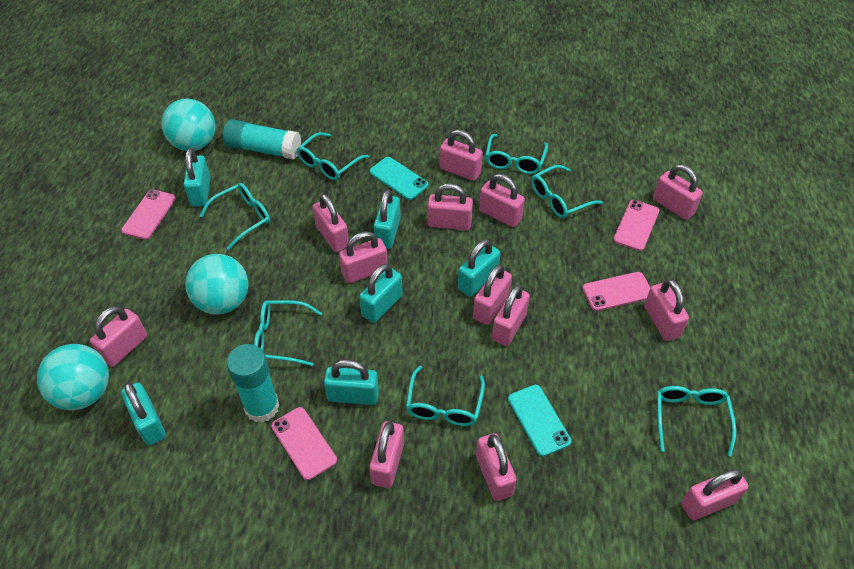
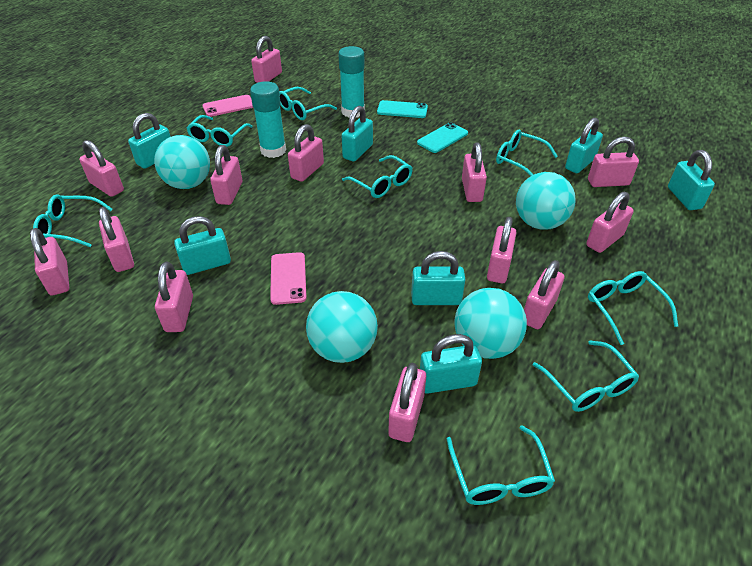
pink phone: 4 -> 2
turquoise ball: 3 -> 4
turquoise glasses: 7 -> 8
turquoise padlock: 6 -> 7

